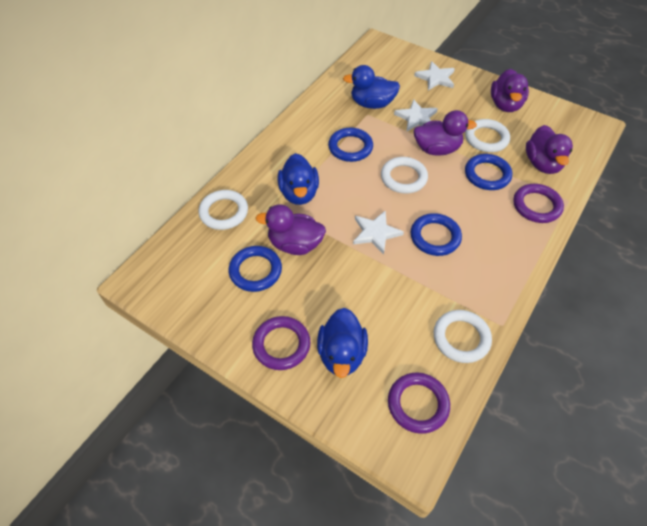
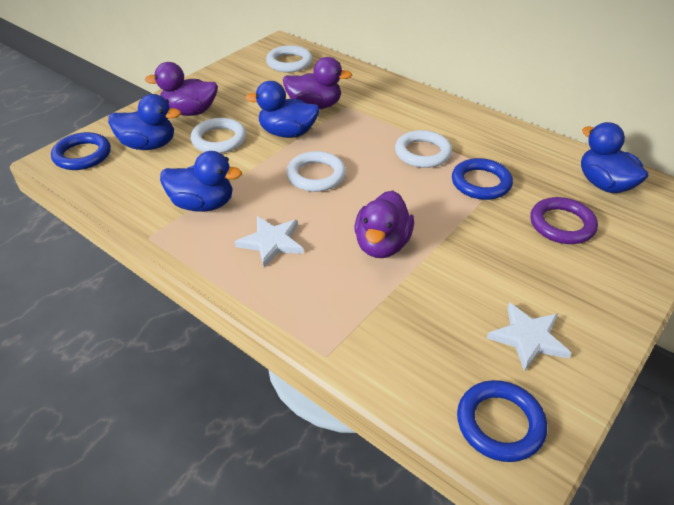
blue duck: 3 -> 4
blue ring: 4 -> 3
purple duck: 4 -> 3
purple ring: 3 -> 1
white star: 3 -> 2

